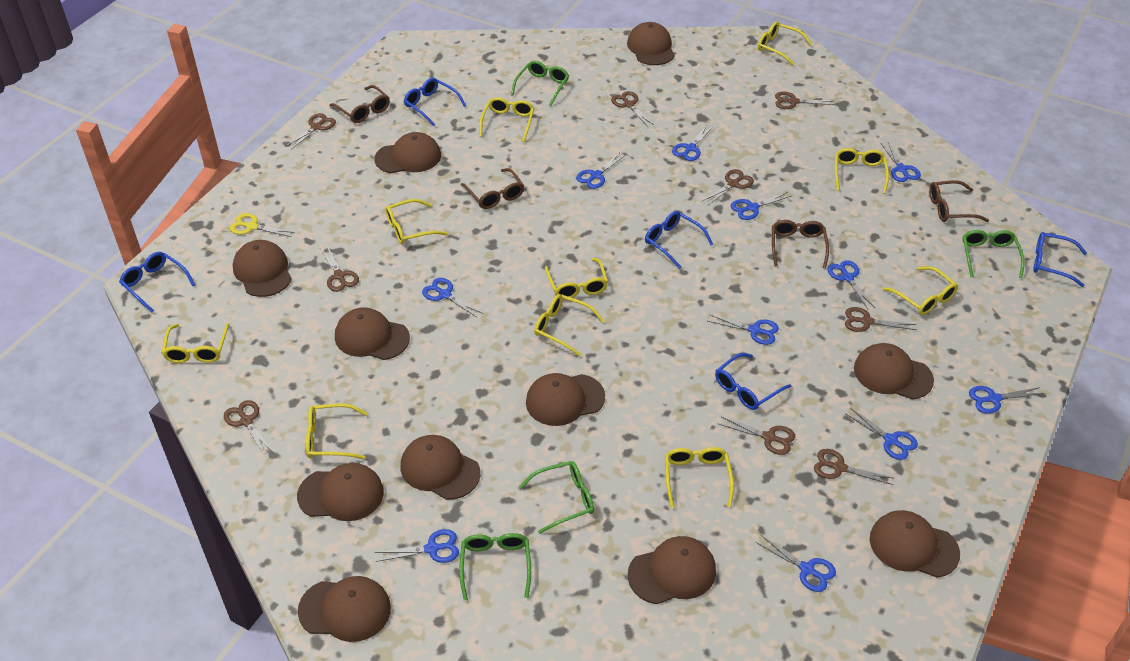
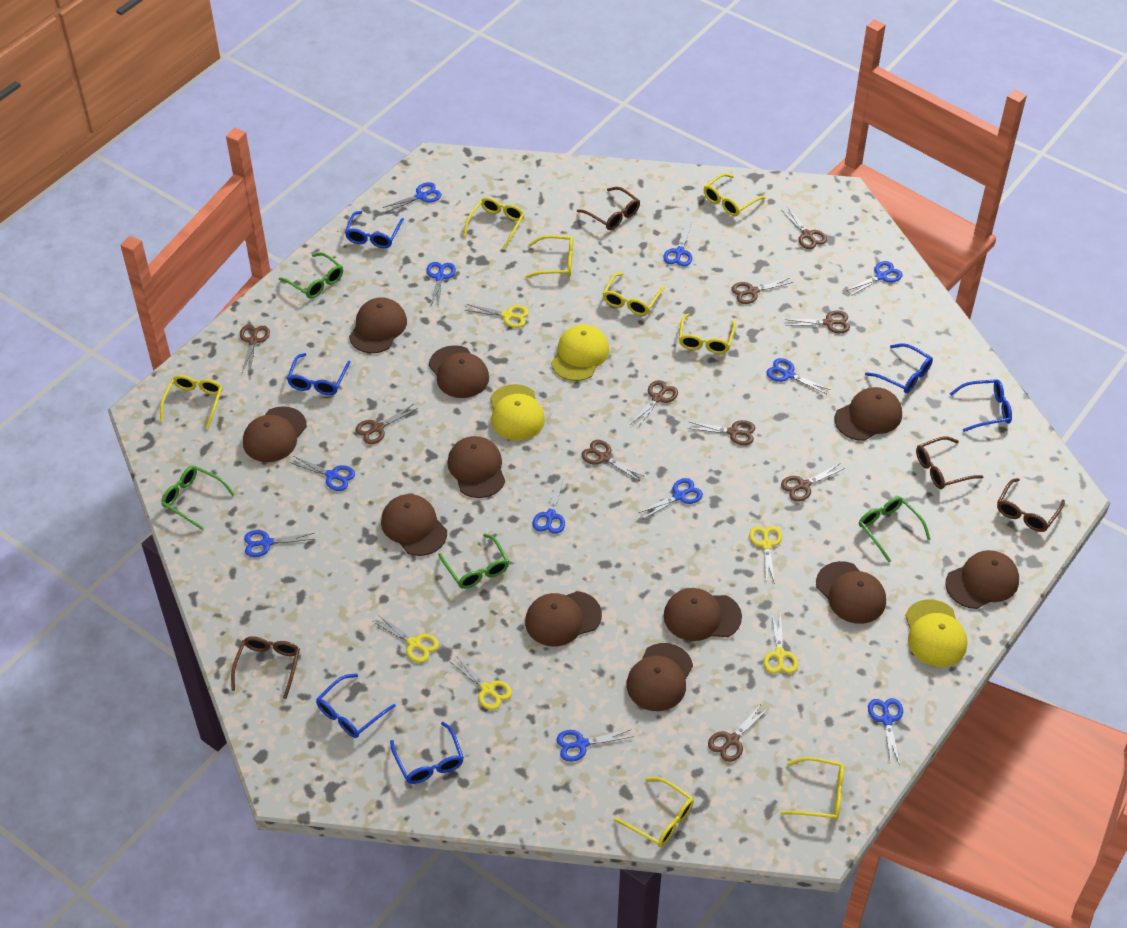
blue glasses: 5 -> 6
brown scissors: 9 -> 10
yellow cap: 0 -> 3
yellow glasses: 10 -> 8
yellow scissors: 1 -> 5

